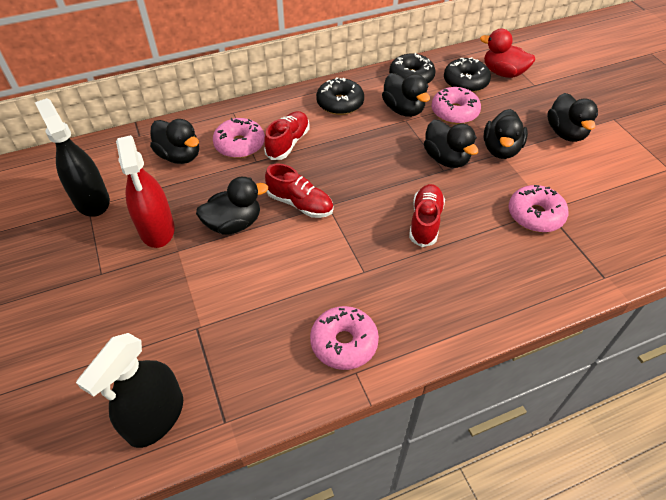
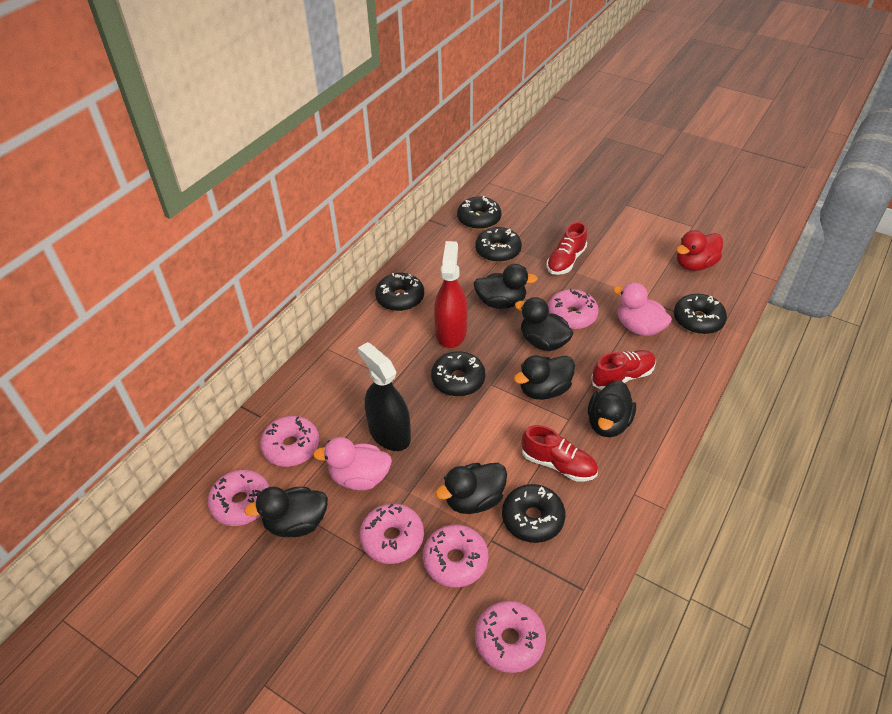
black donut: 3 -> 6
black spray bottle: 2 -> 1
pink donut: 4 -> 6
pink duck: 0 -> 2

